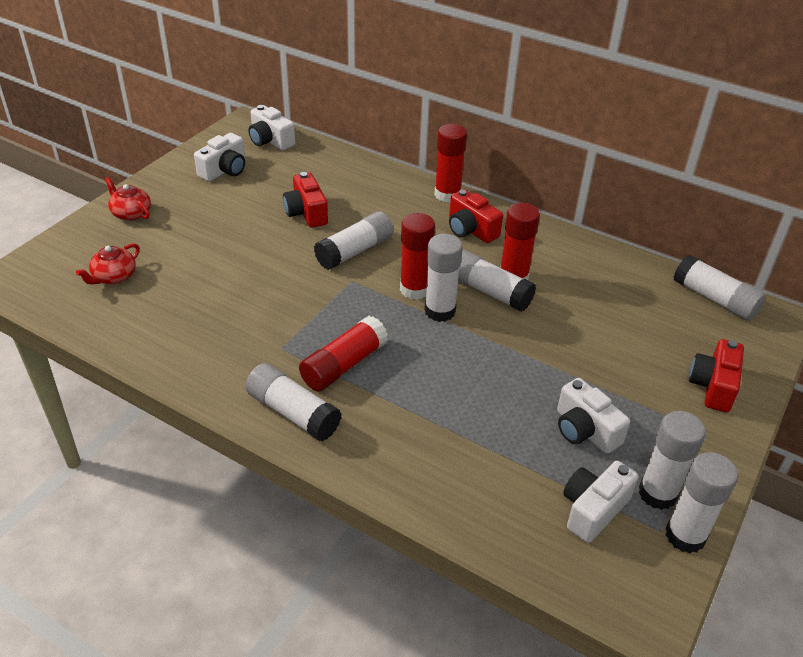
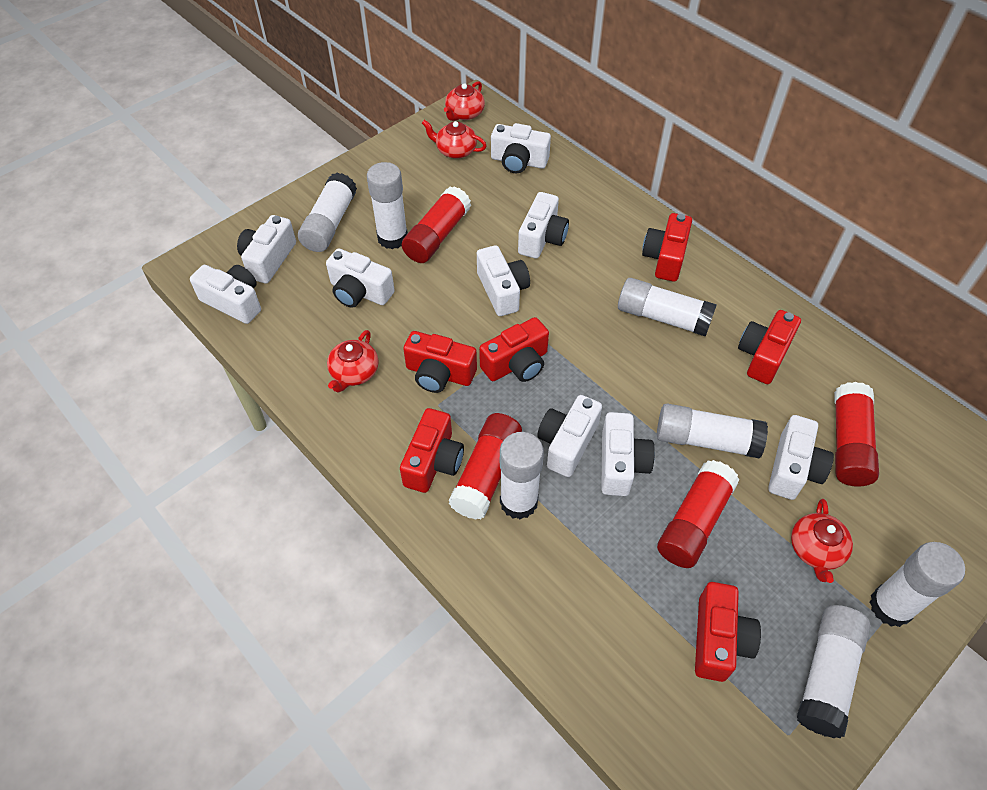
red camera: 3 -> 6
red teapot: 2 -> 4
white camera: 4 -> 9

